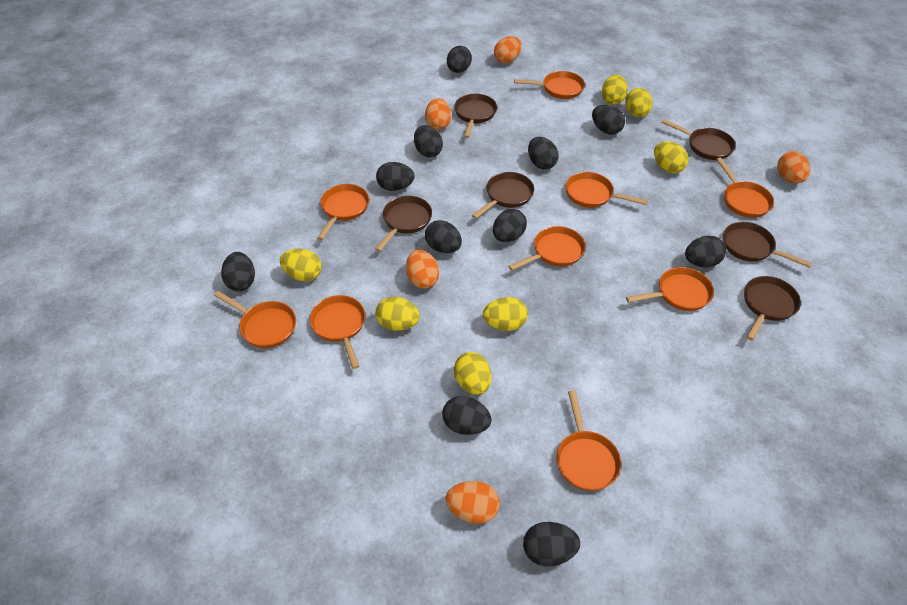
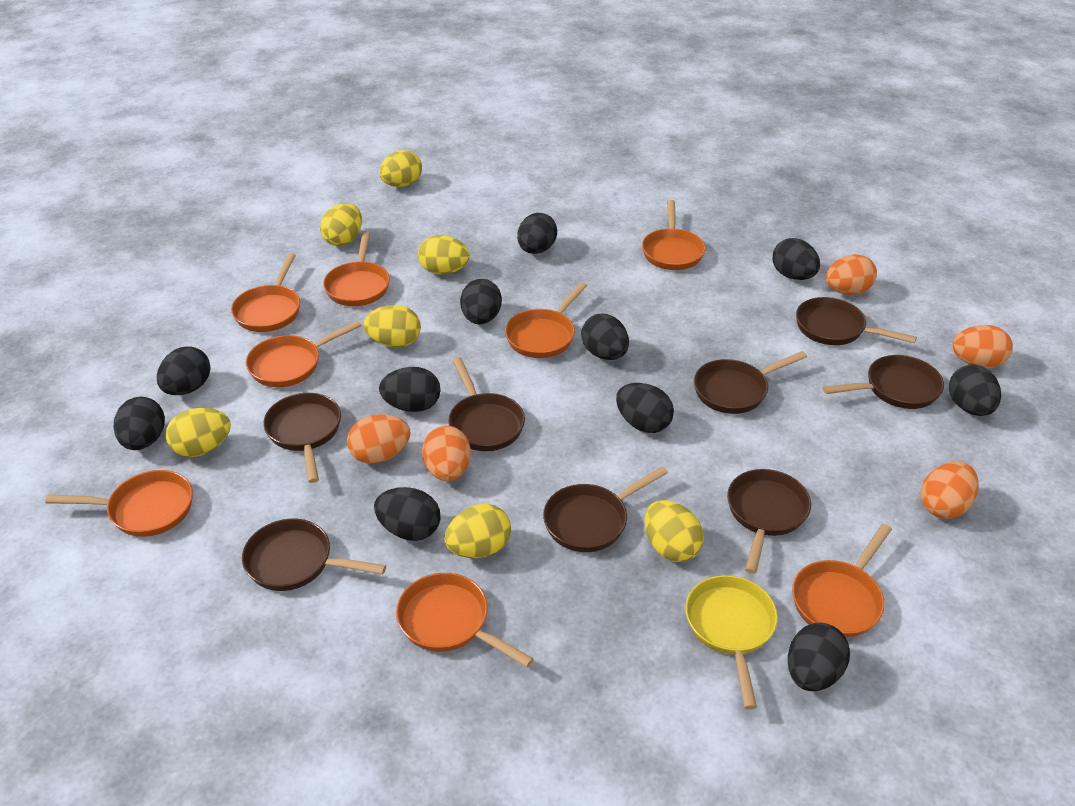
brown pan: 6 -> 8
orange pan: 9 -> 8
yellow pan: 0 -> 1

